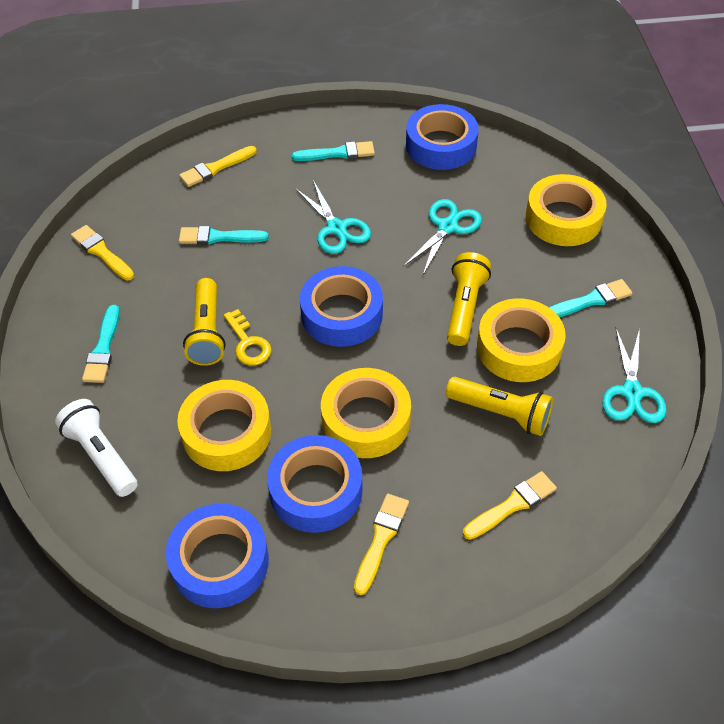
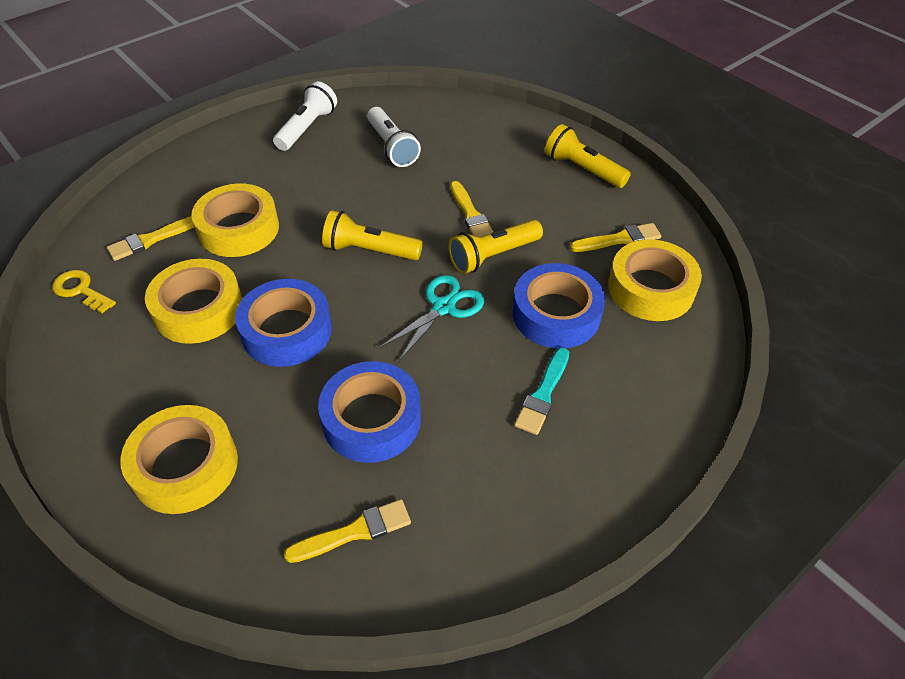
blue tape: 4 -> 3
turquoise brush: 4 -> 1
turquoise scissors: 3 -> 1
white flashlight: 1 -> 2

